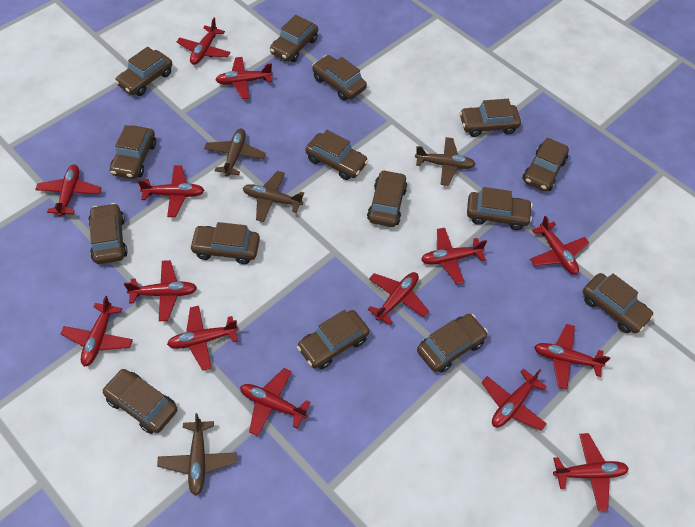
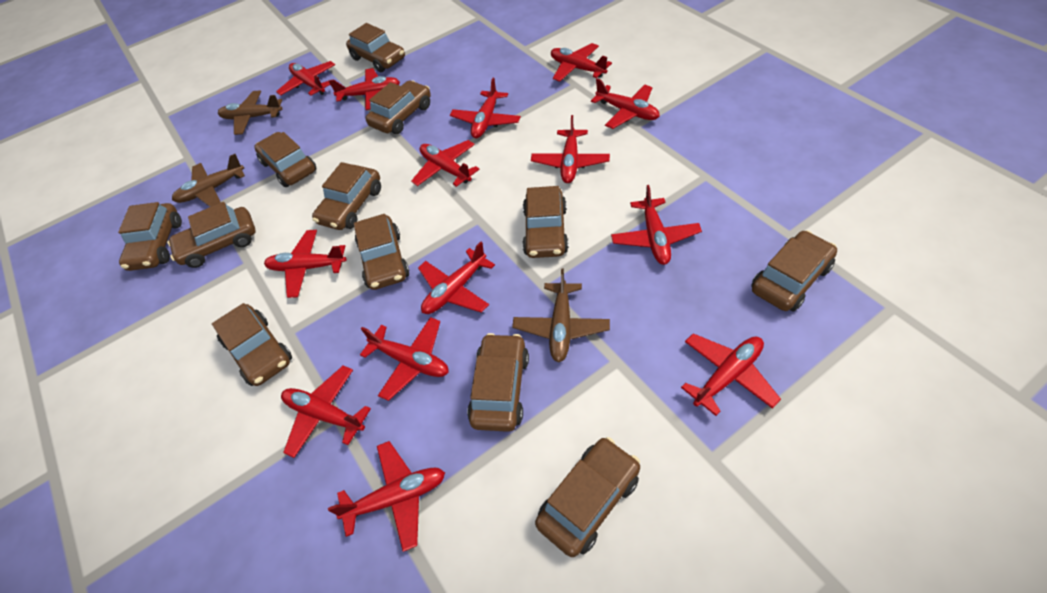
brown car: 15 -> 12
brown plane: 4 -> 3

